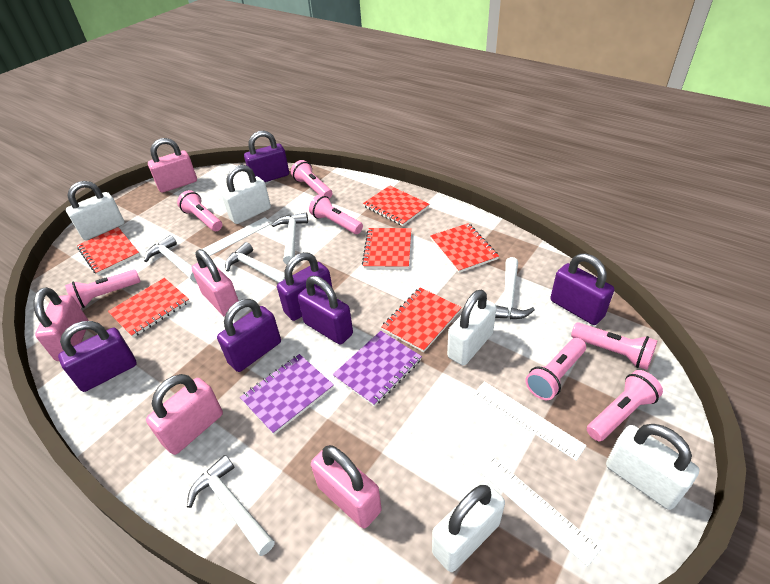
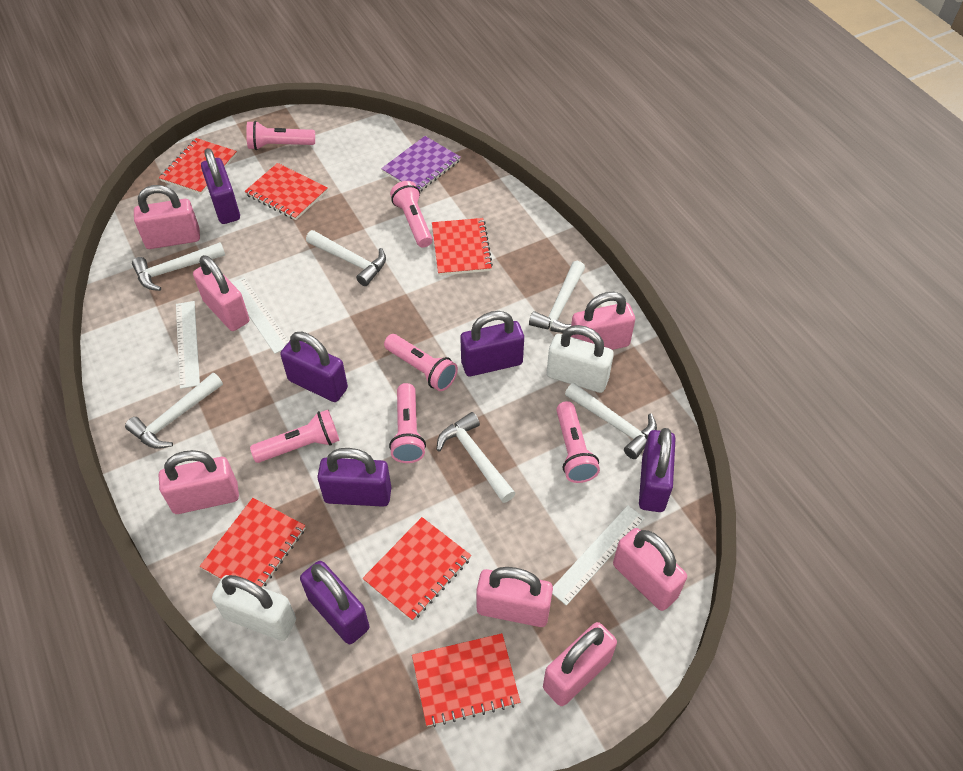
pink flashlight: 7 -> 6
pink padlock: 5 -> 7
purple notebook: 2 -> 1
white hammer: 5 -> 6
white padlock: 5 -> 2

